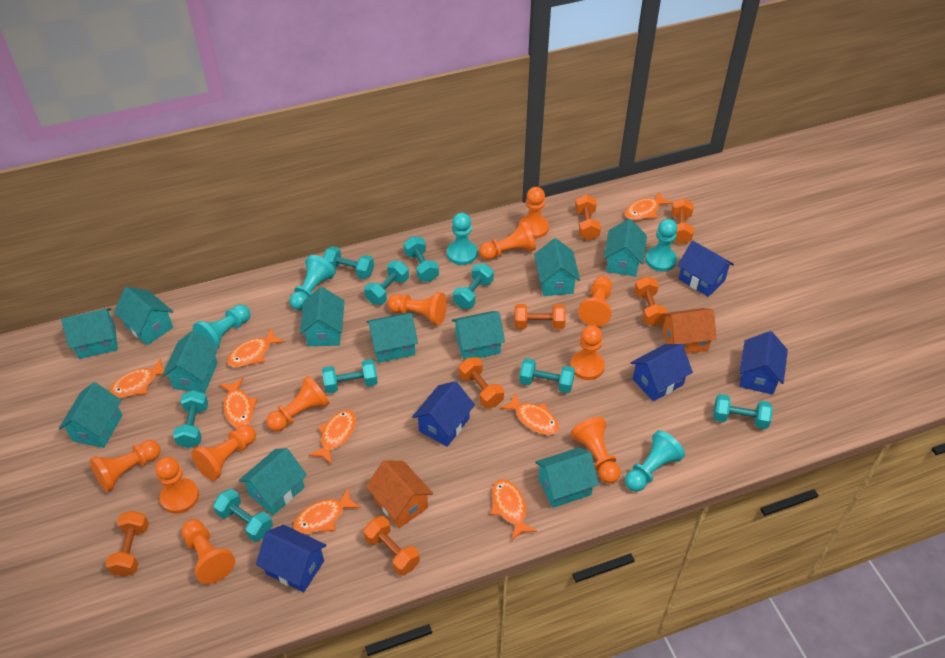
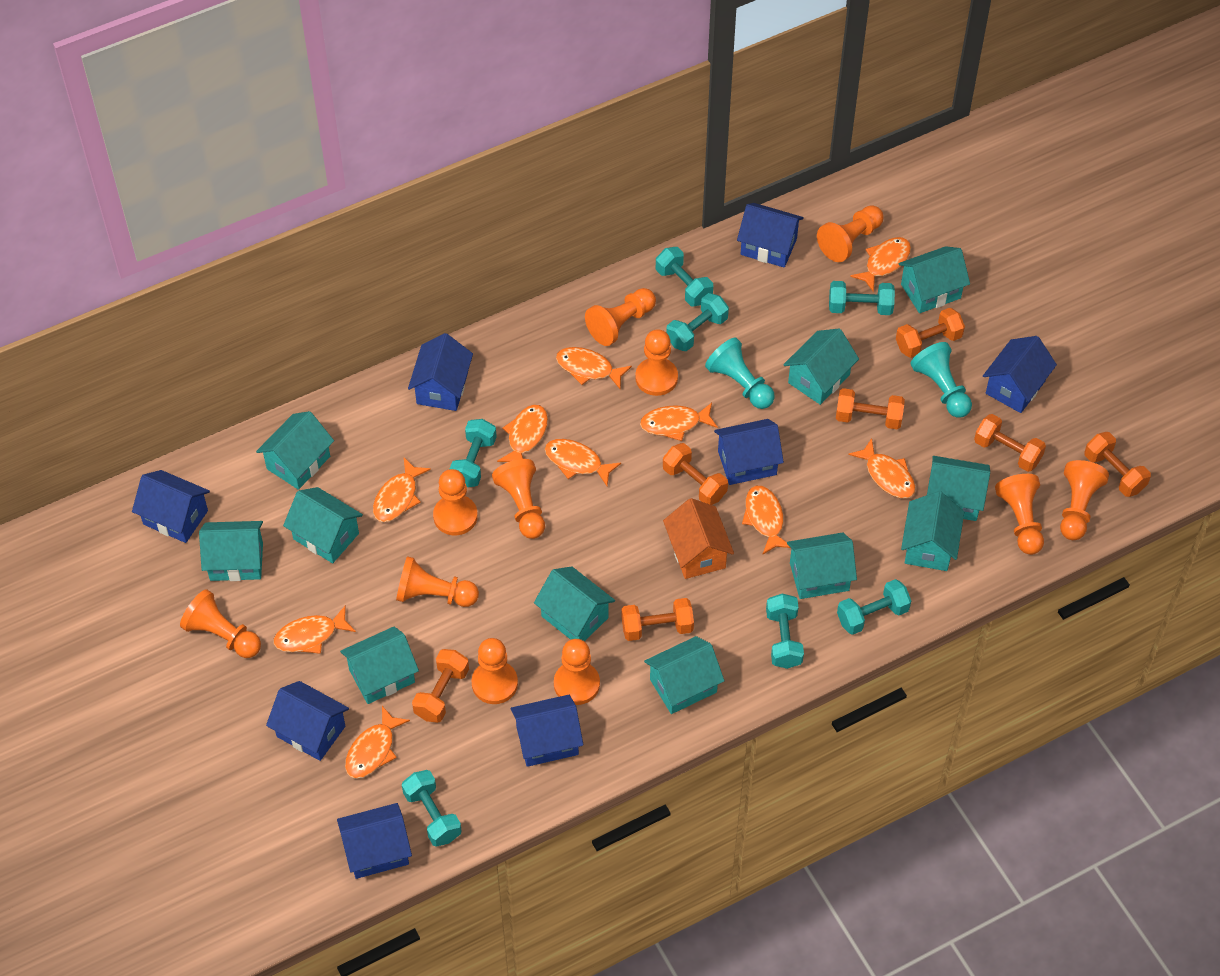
blue house: 5 -> 8
orange fish: 8 -> 10
orange house: 2 -> 1
turquoise dumbbell: 9 -> 7
turquoise pawn: 5 -> 2

